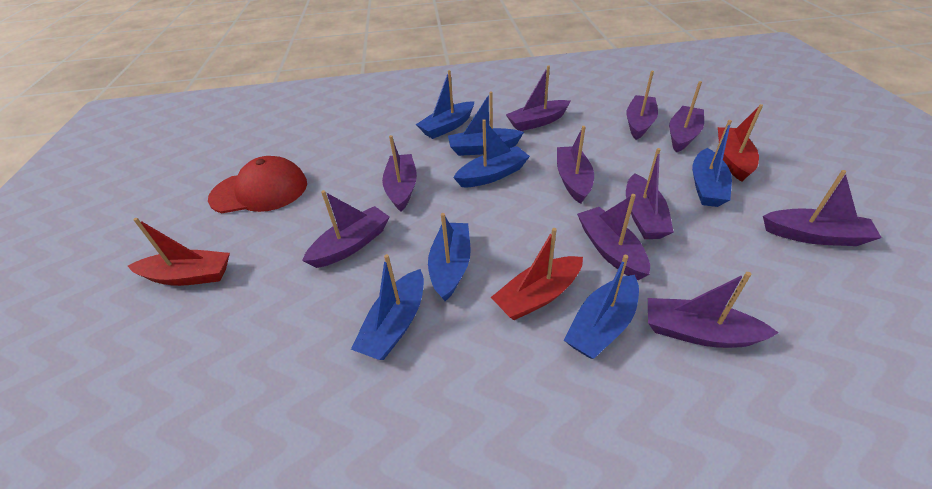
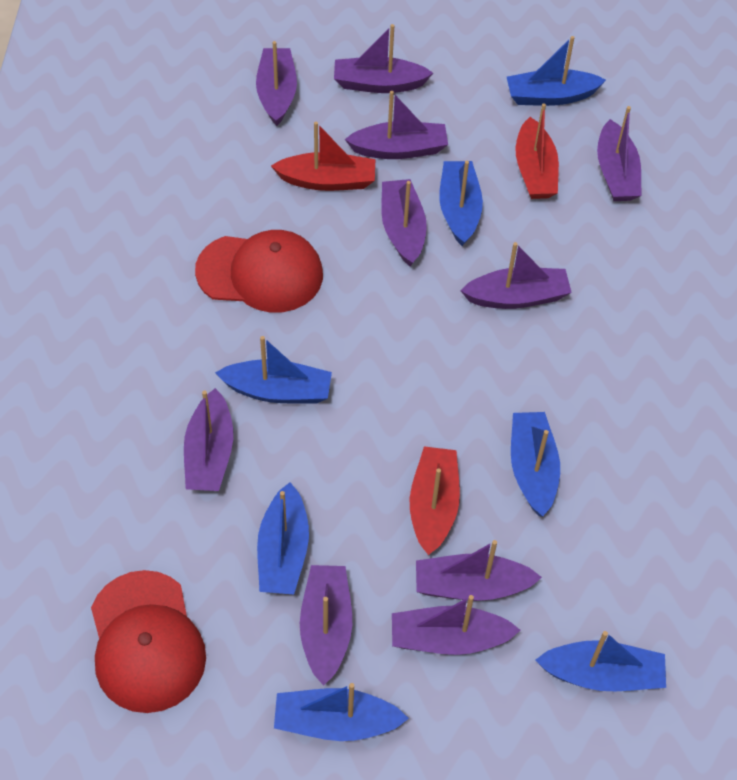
red cap: 1 -> 2

